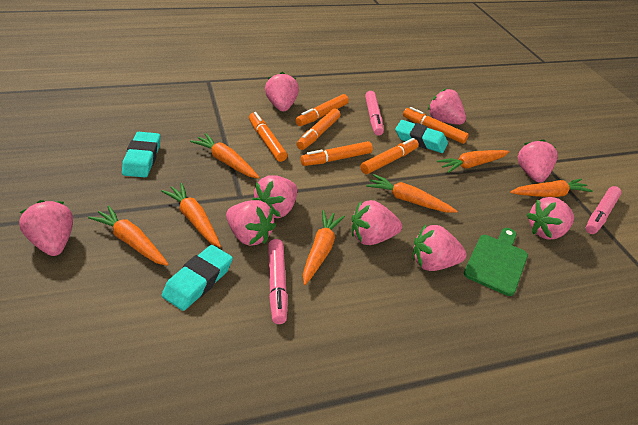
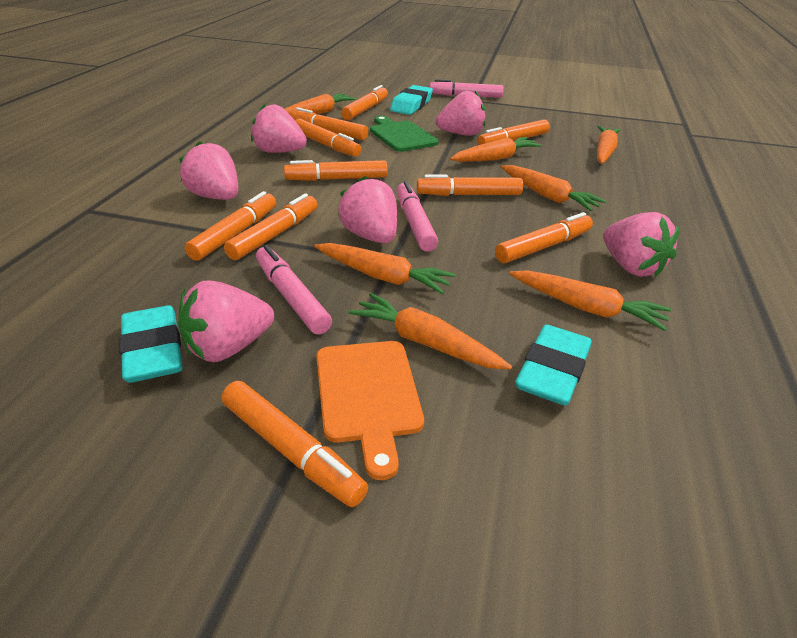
orange cutting board: 0 -> 1
orange marker: 6 -> 10
pink strawberry: 9 -> 6

